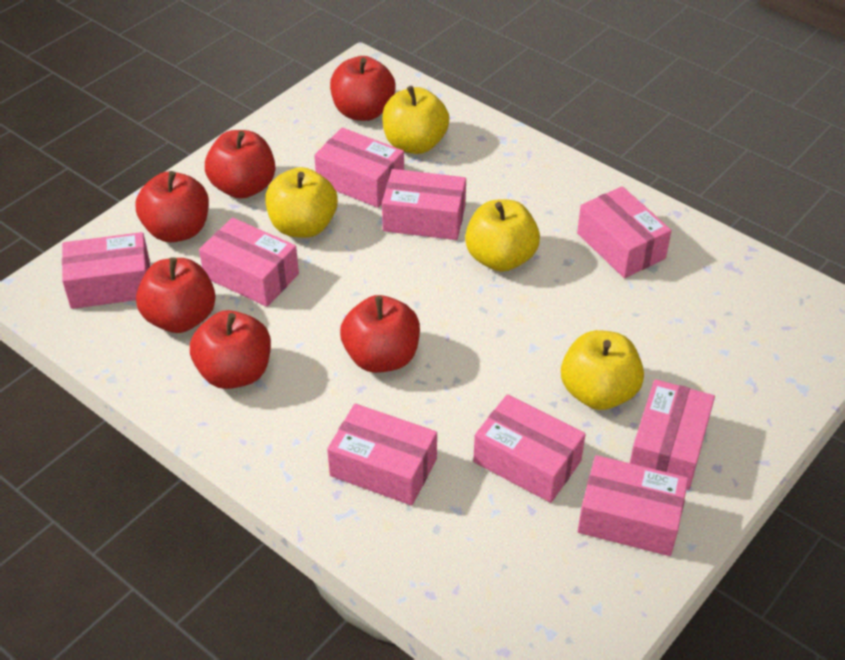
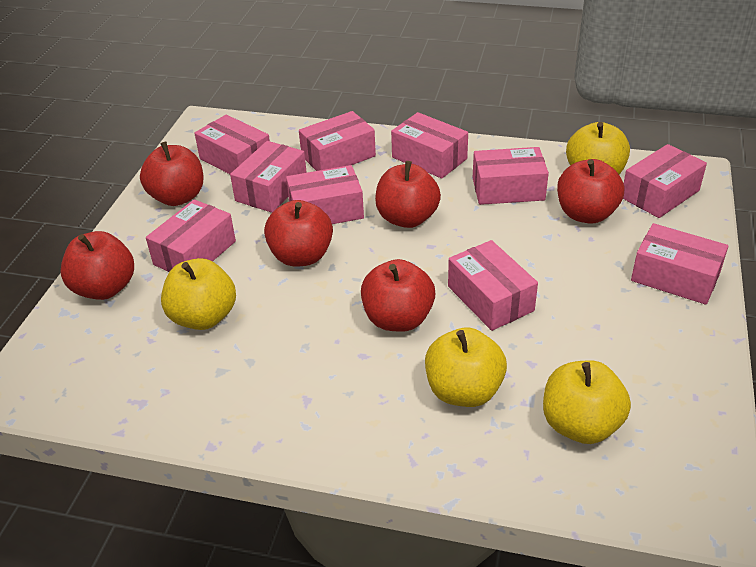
pink box: 9 -> 10

